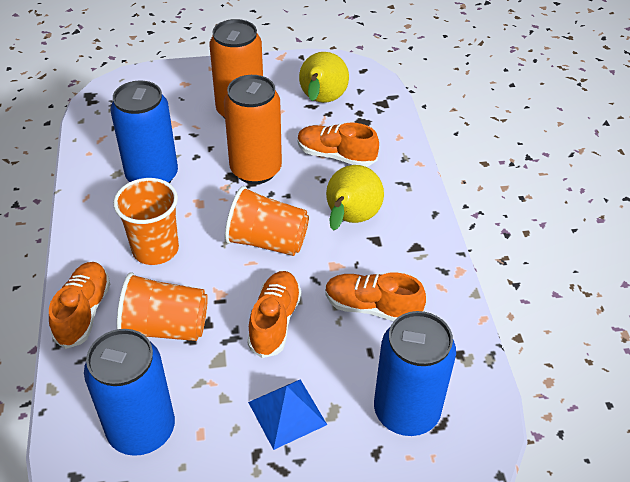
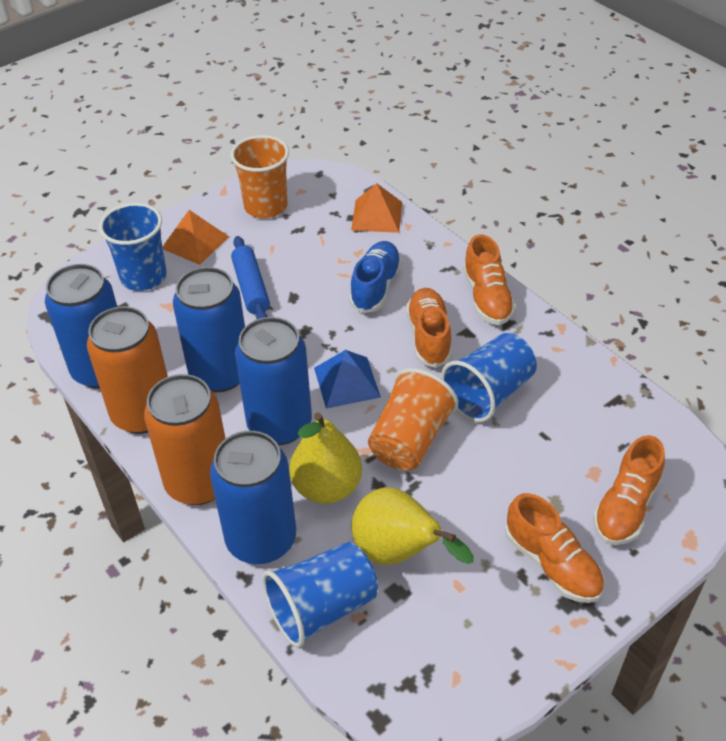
blue can: 3 -> 4
blue cup: 0 -> 3
blue rolling pin: 0 -> 1
blue shoe: 0 -> 1
orange cup: 3 -> 2
orange pyramid: 0 -> 2

